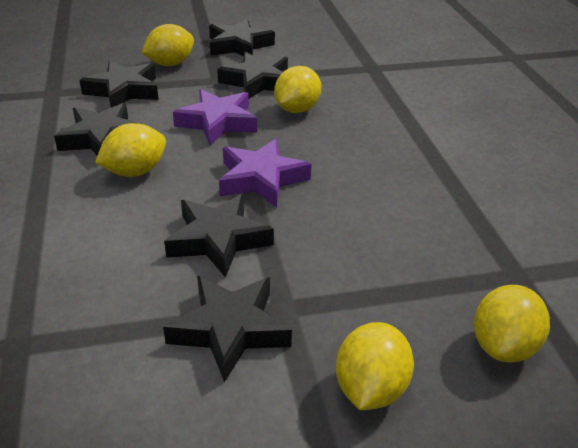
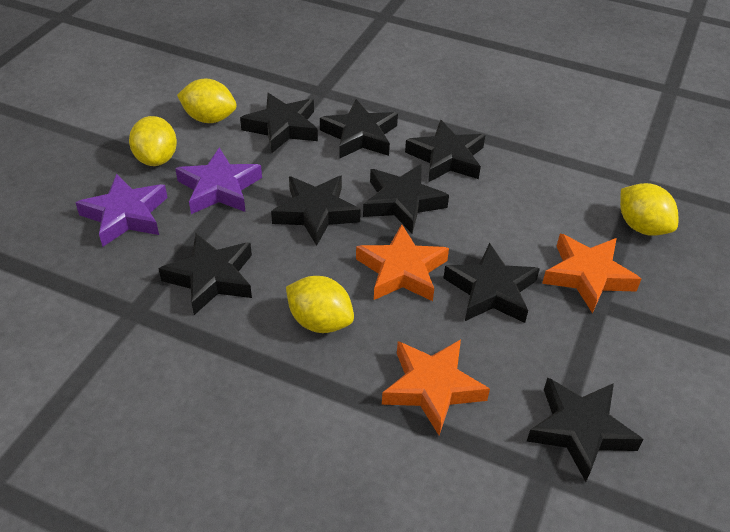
black star: 6 -> 8
orange star: 0 -> 3
yellow lemon: 5 -> 4

